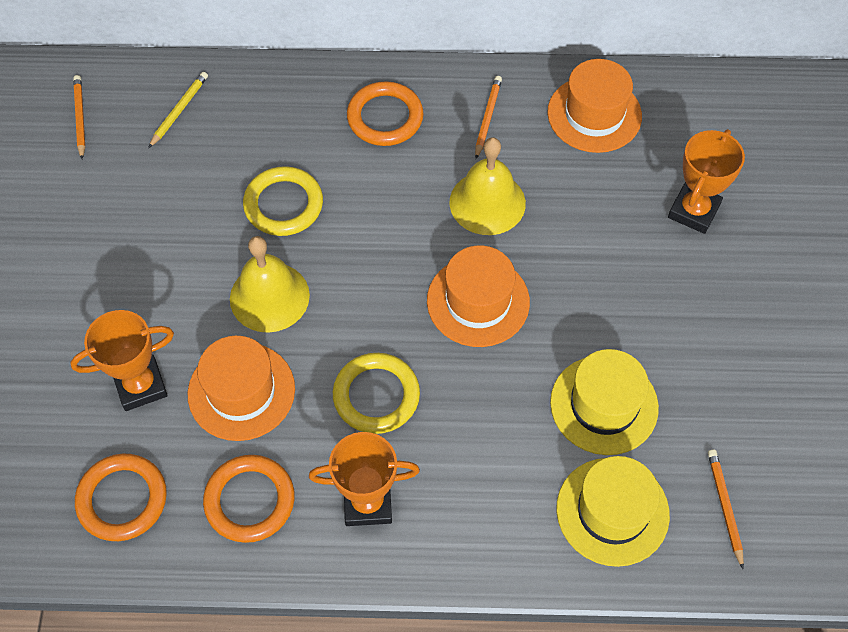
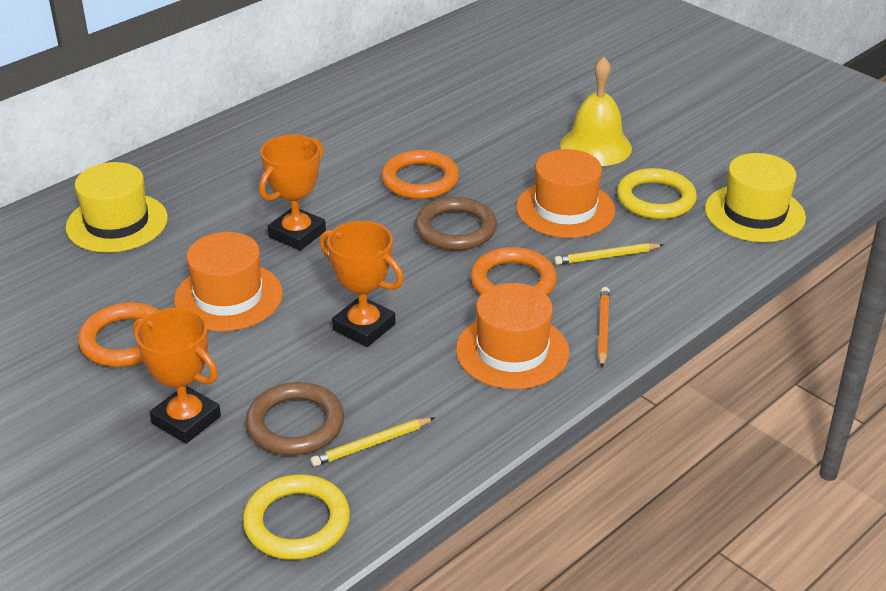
brown ring: 0 -> 2
orange pencil: 3 -> 1
yellow bell: 2 -> 1
yellow pencil: 1 -> 2

